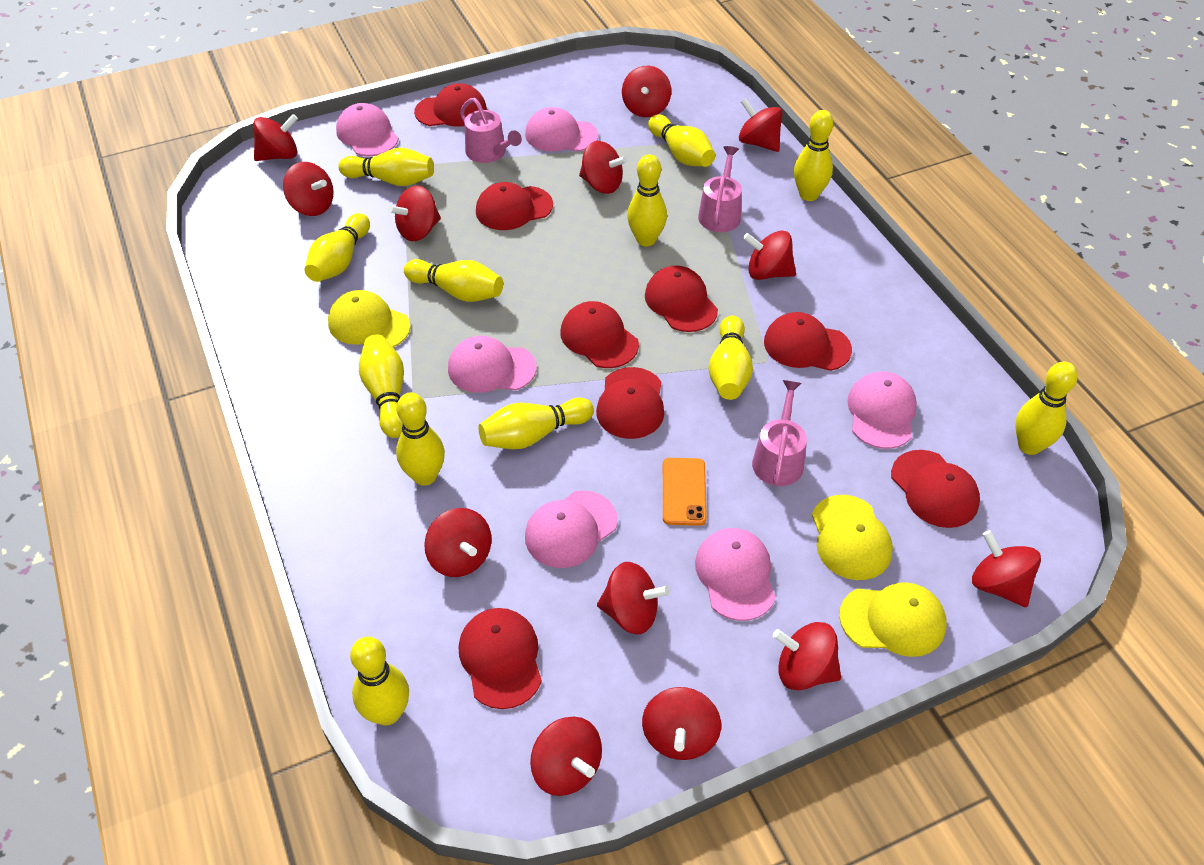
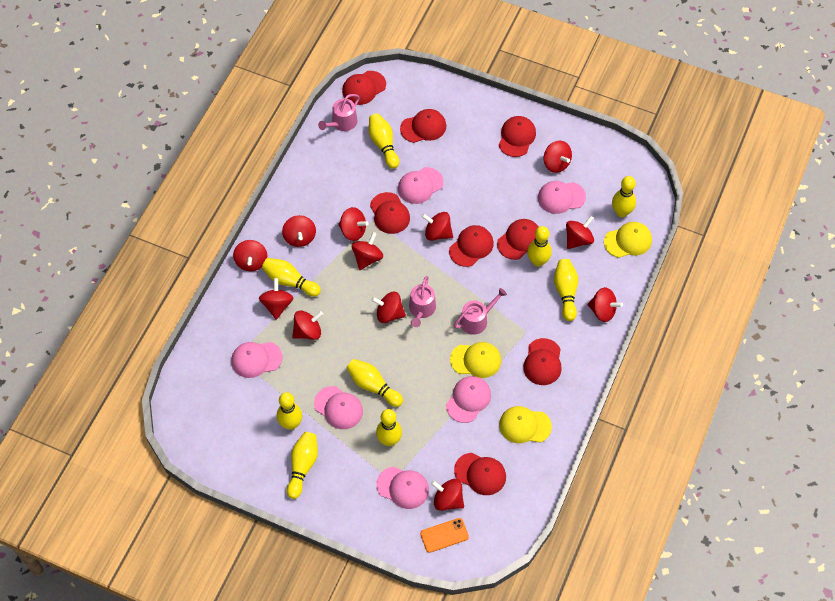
red spinning top: 13 -> 12
yellow bowling pin: 12 -> 9

